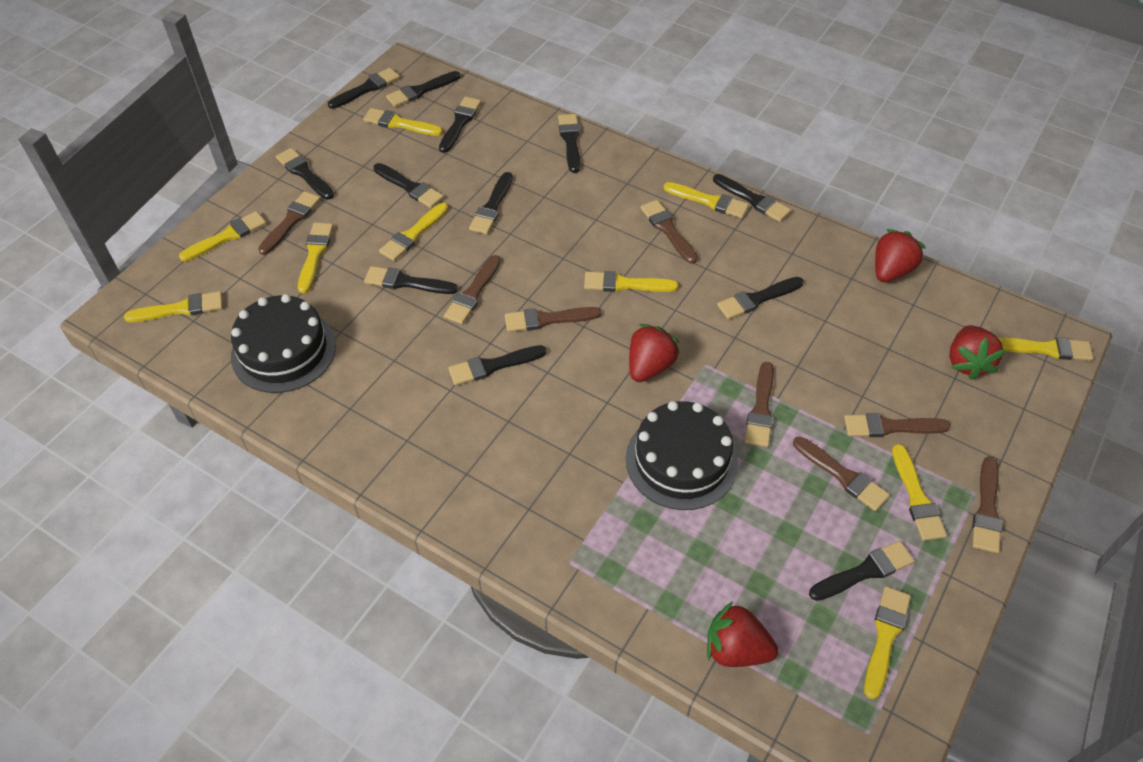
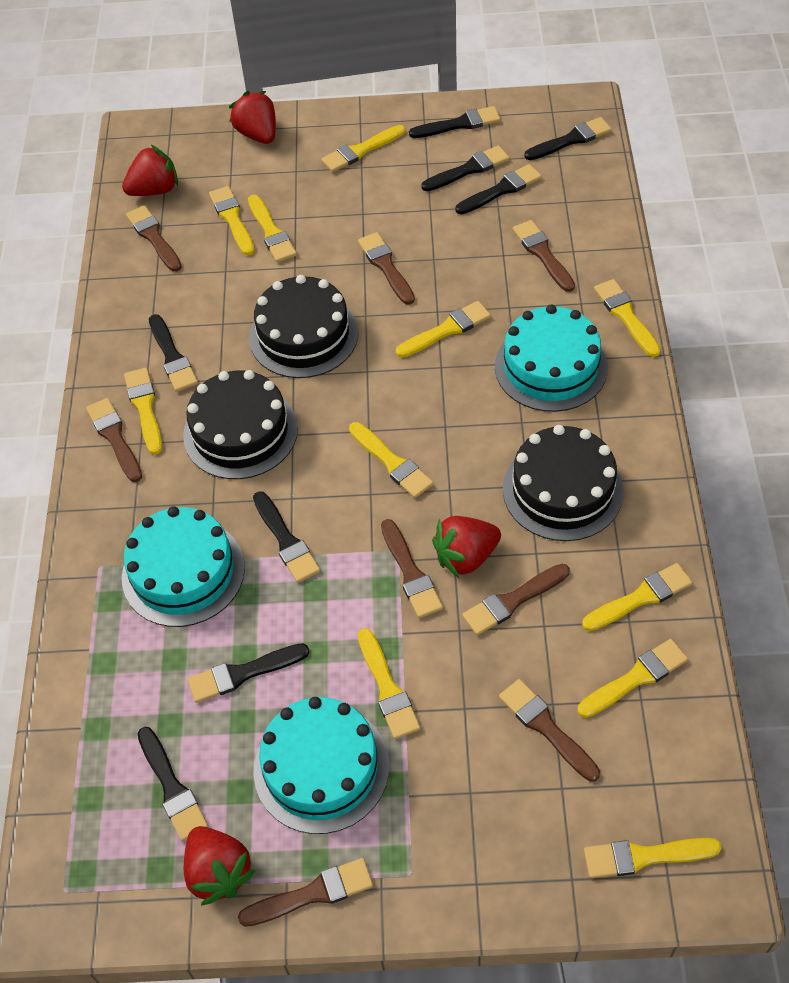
black brush: 12 -> 8
black cake: 2 -> 3
turquoise cake: 0 -> 3
yellow brush: 10 -> 11

